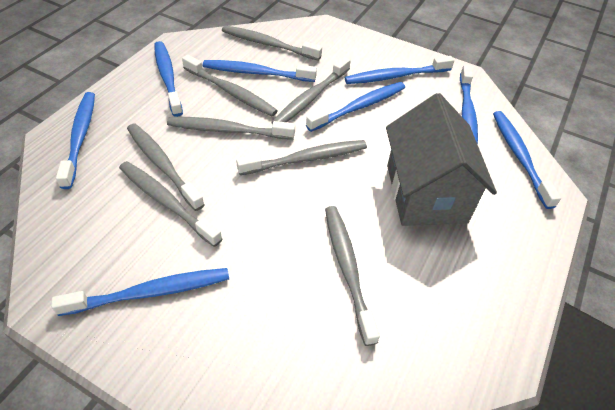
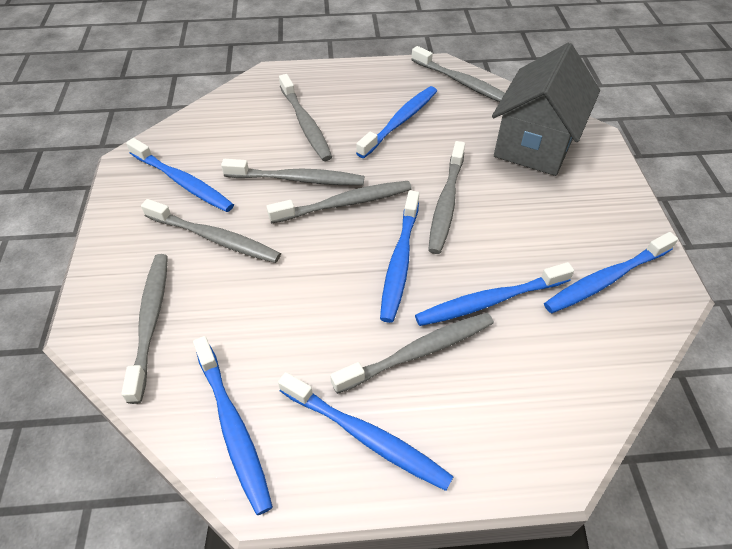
blue toothbrush: 8 -> 7

